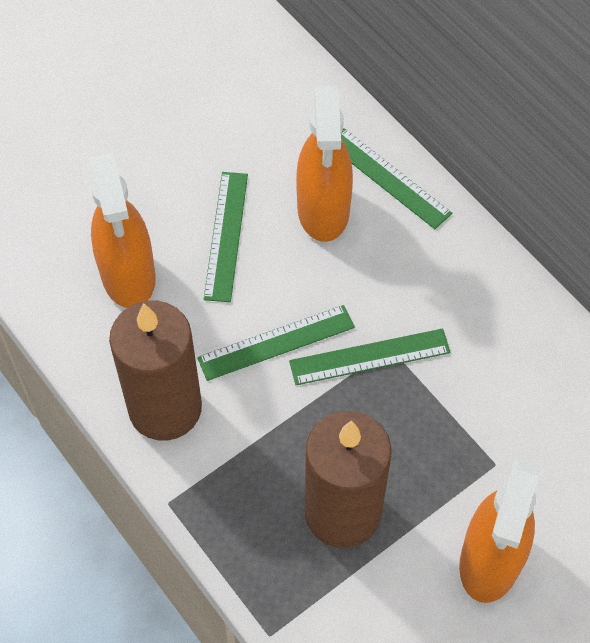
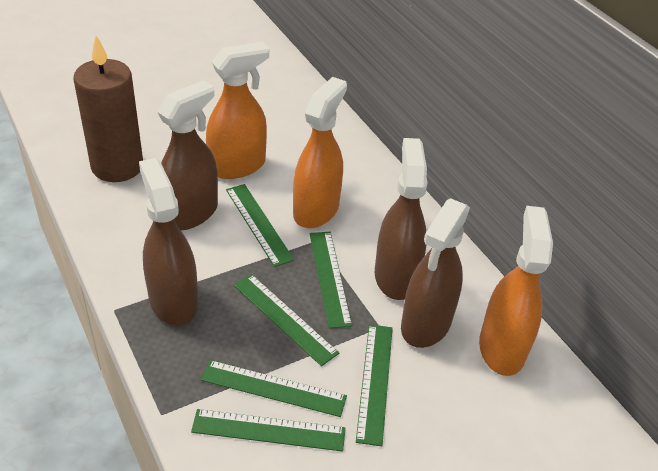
brown candle: 2 -> 1
brown spray bottle: 0 -> 4
green ruler: 4 -> 6

